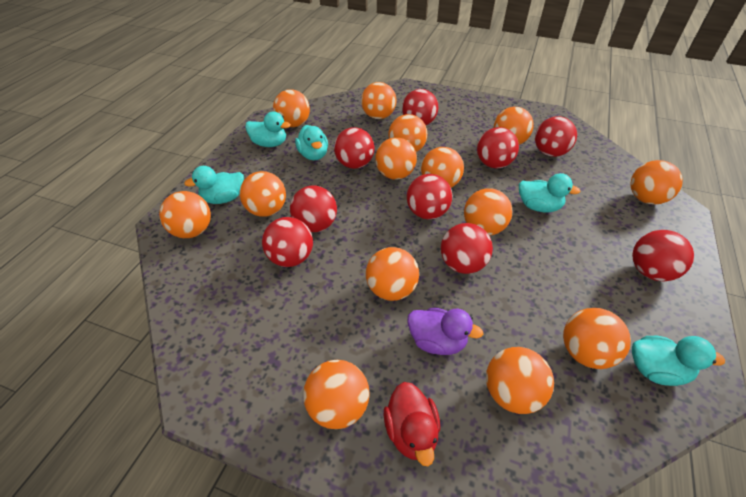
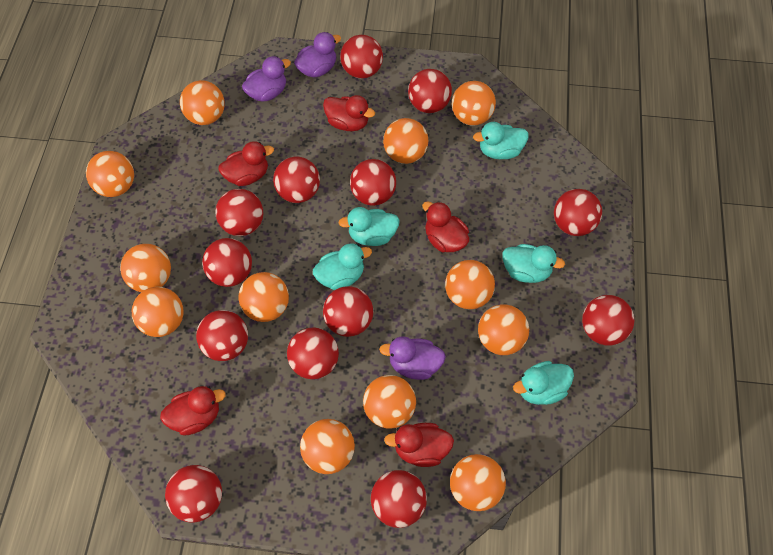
orange ball: 14 -> 12
purple duck: 1 -> 3
red ball: 9 -> 13
red duck: 1 -> 5

